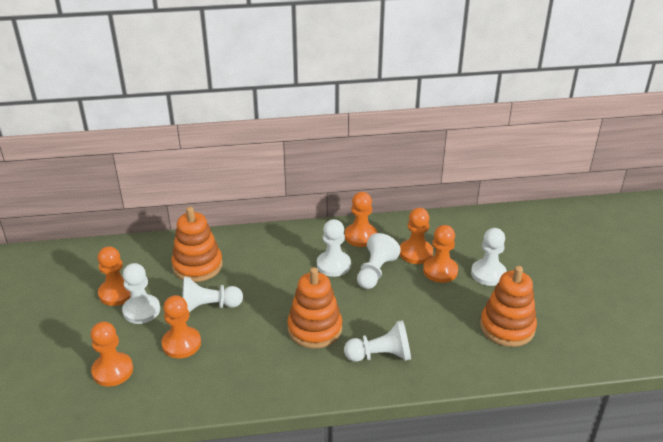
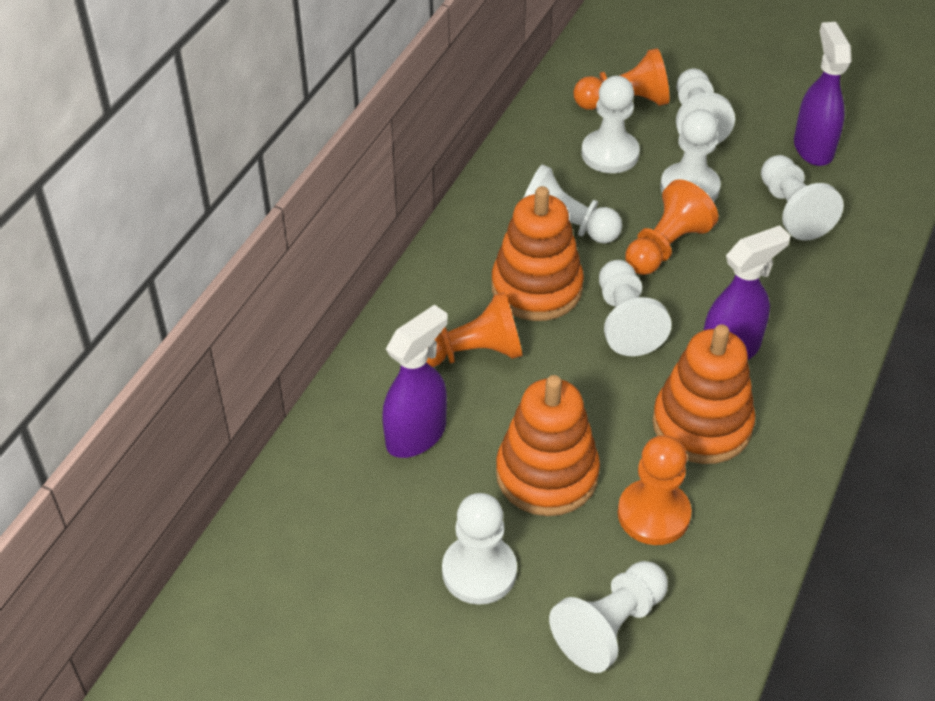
orange pawn: 6 -> 4
purple spray bottle: 0 -> 3
white pawn: 6 -> 8

